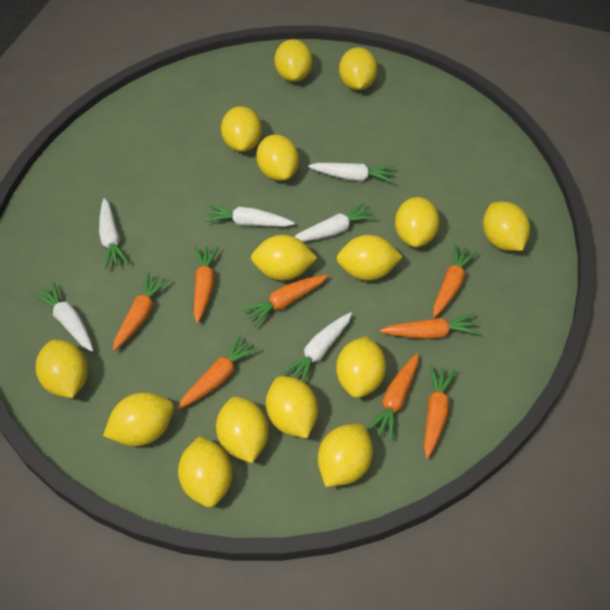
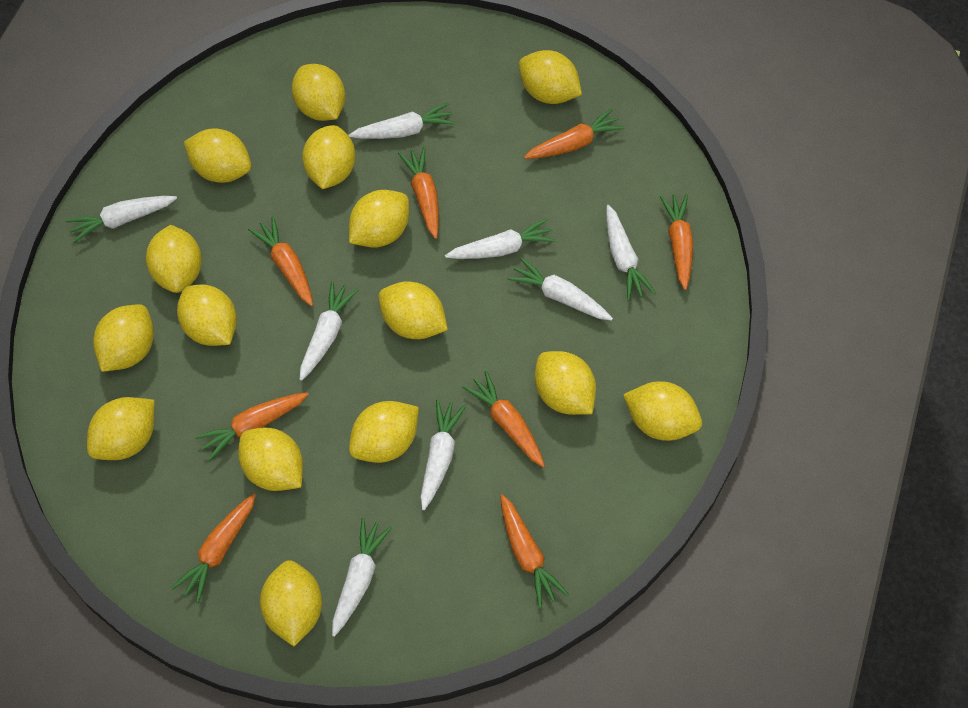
white carrot: 6 -> 8

